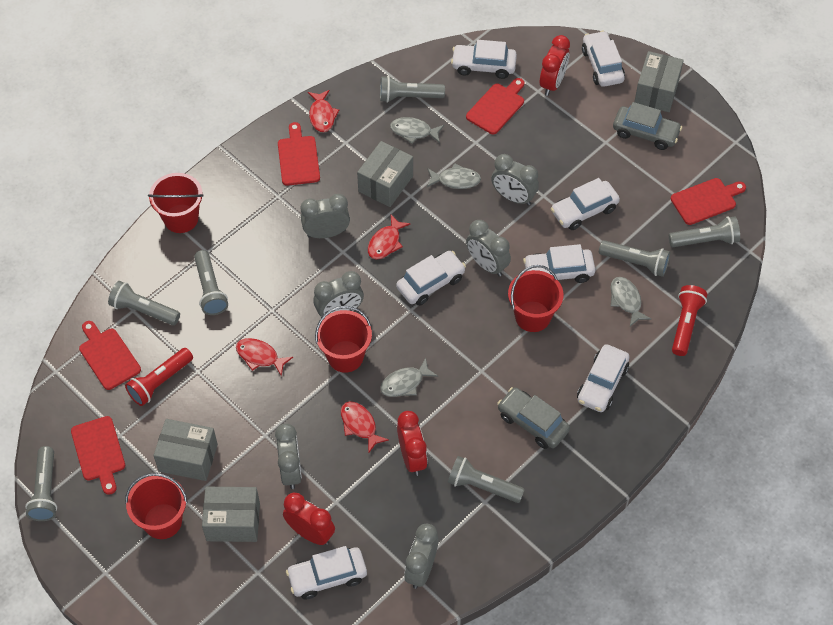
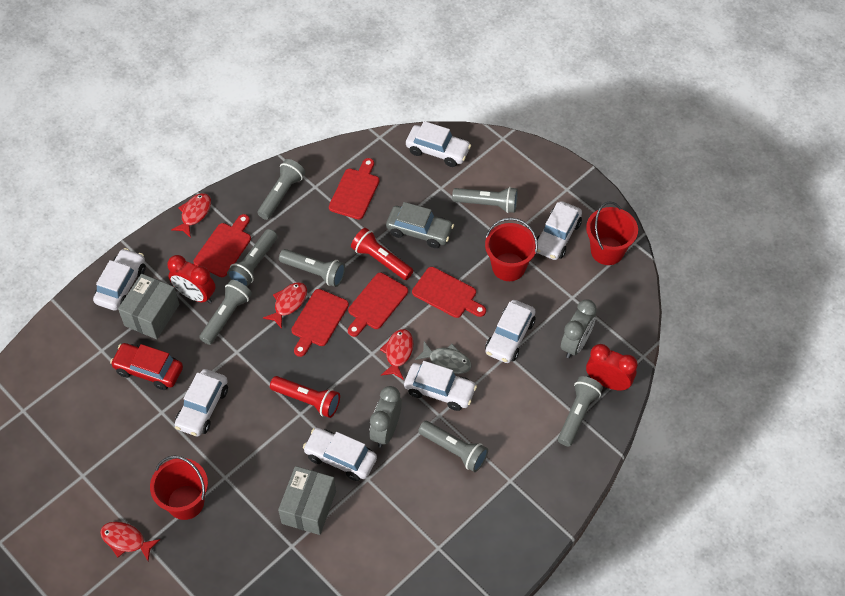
grey box: 4 -> 2
grey car: 2 -> 1
grey clock: 6 -> 2
grey fish: 4 -> 1
red bucket: 4 -> 3
red car: 0 -> 1
red clock: 3 -> 2

